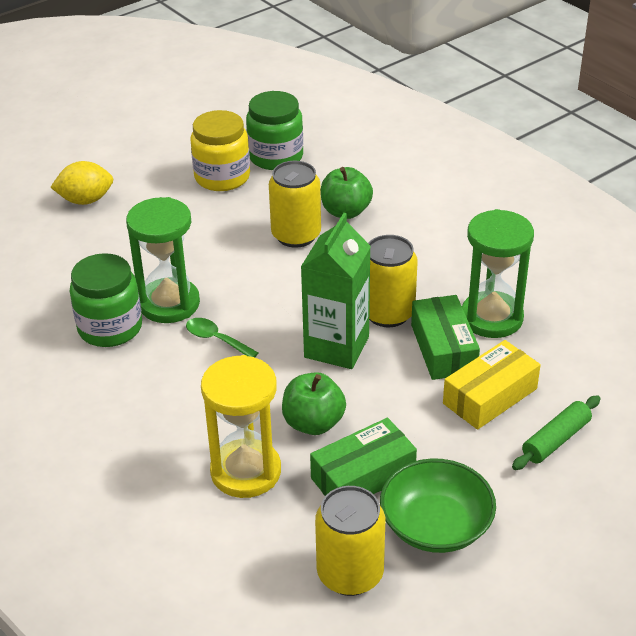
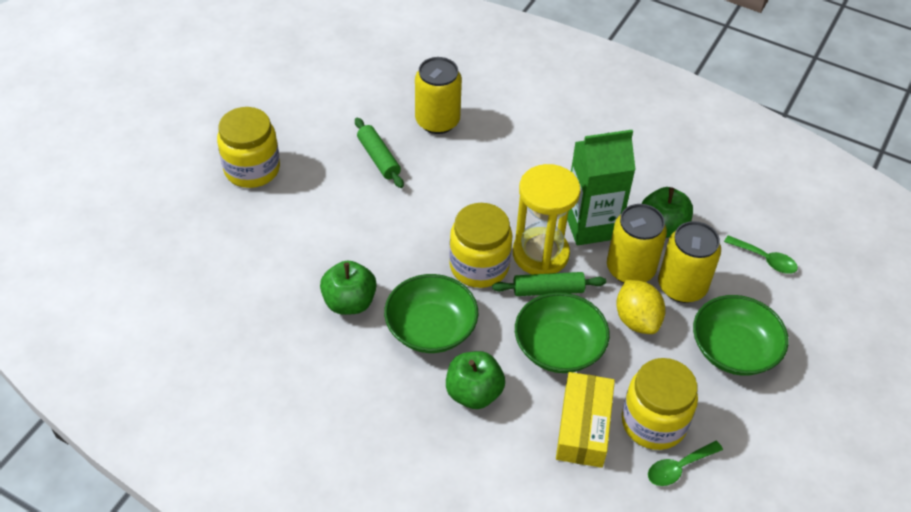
green apple: 2 -> 3
green bowl: 1 -> 3
green box: 2 -> 0
green hourglass: 2 -> 0
green jar: 2 -> 0
green rolling pin: 1 -> 2
green spoon: 1 -> 2
yellow jar: 1 -> 3

